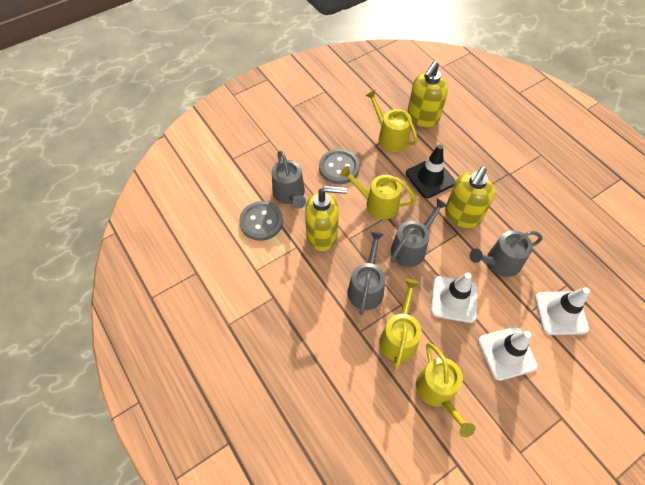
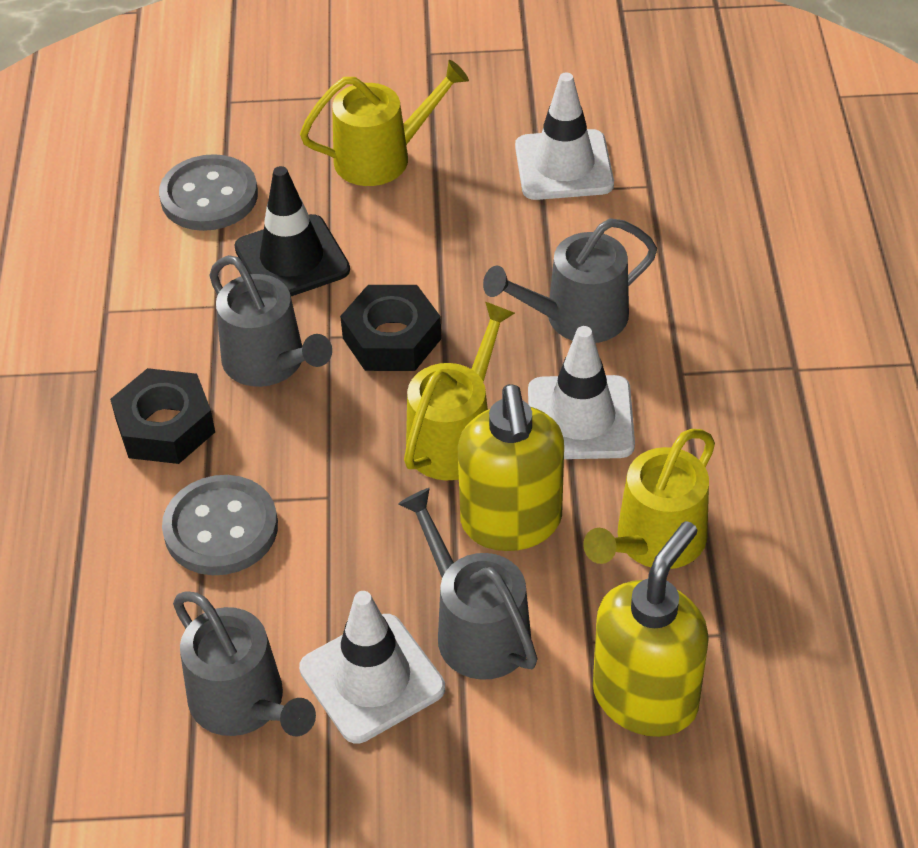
black nut: 0 -> 2
yellow soap dispenser: 3 -> 2
yellow watering can: 4 -> 3

